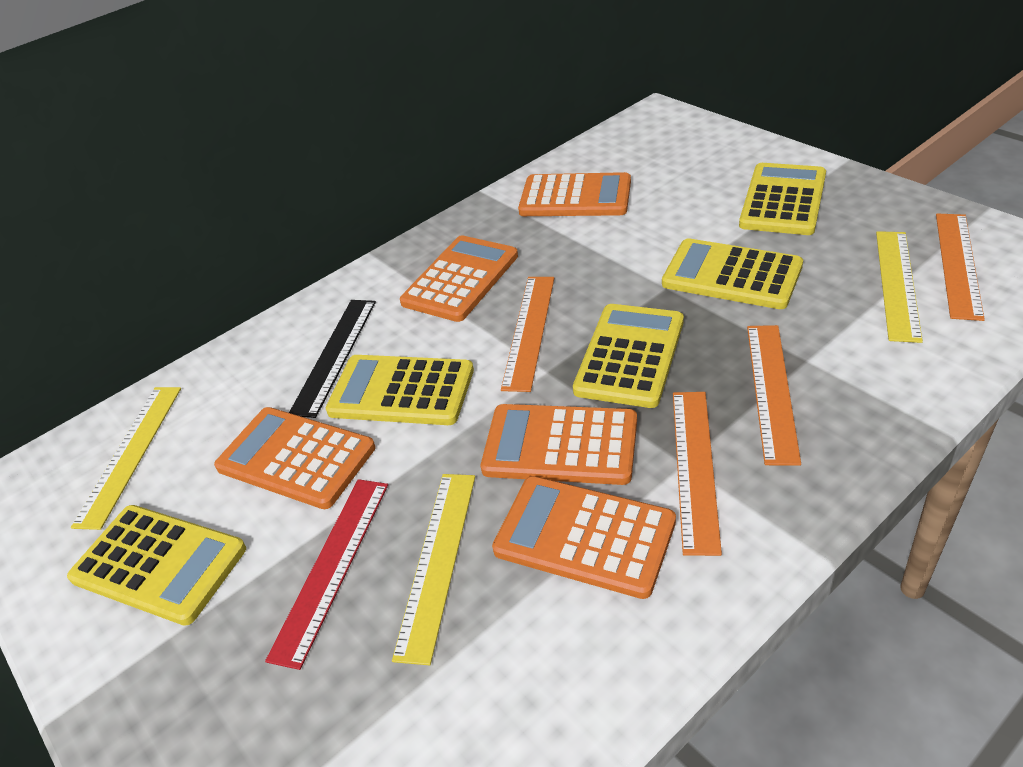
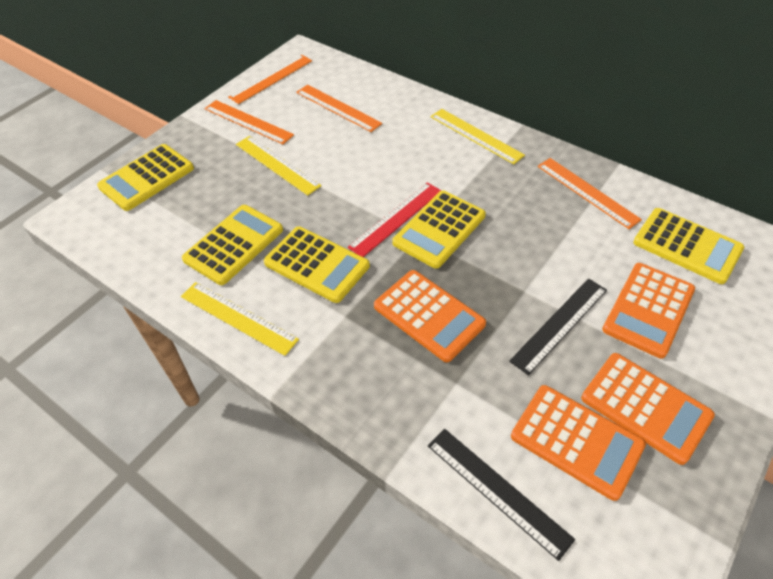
black ruler: 1 -> 2
orange calculator: 5 -> 4

